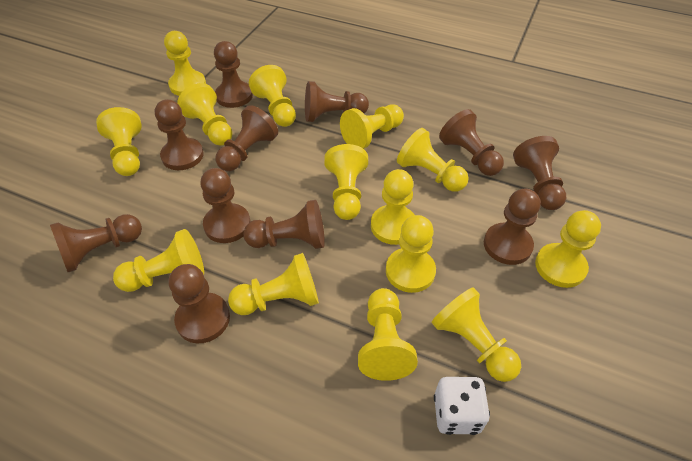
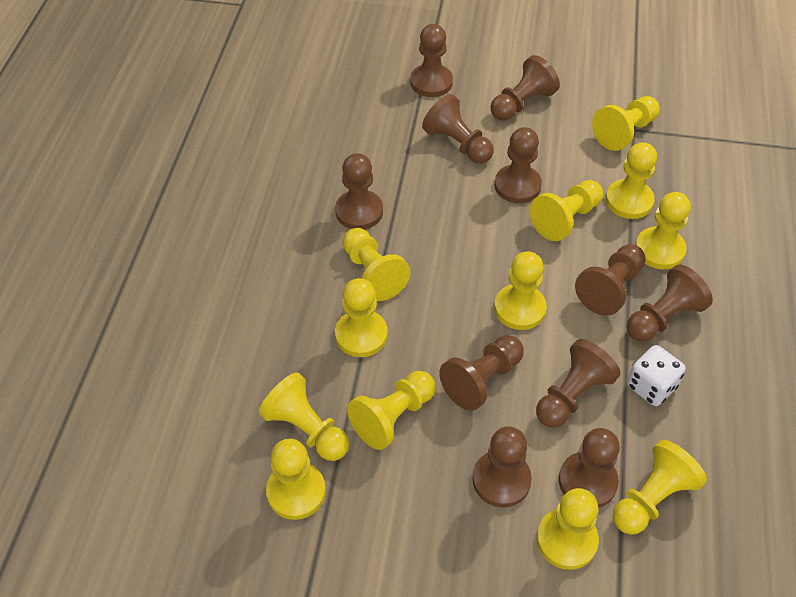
yellow pawn: 14 -> 12

